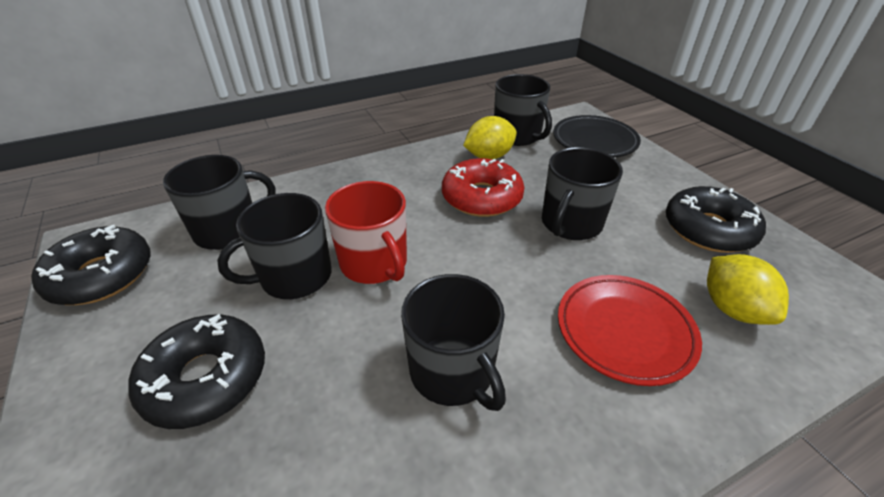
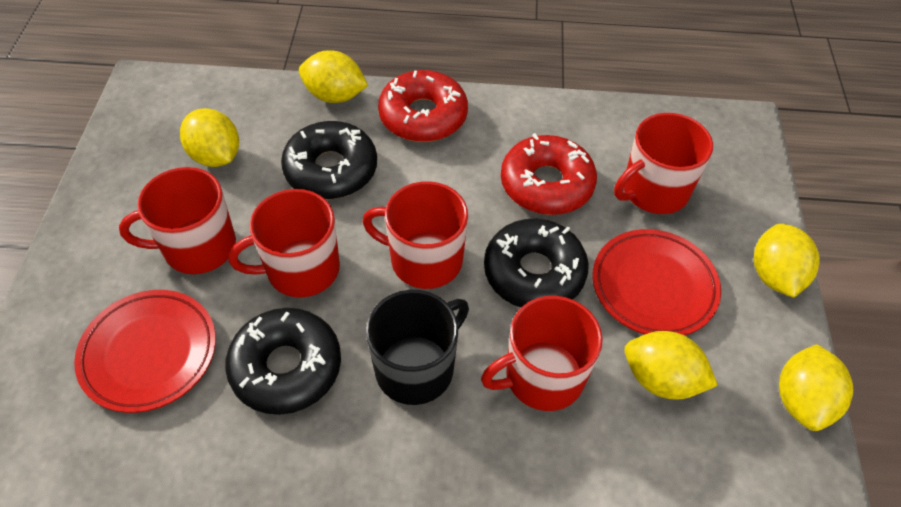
black mug: 5 -> 1
black plate: 1 -> 0
red donut: 1 -> 2
red mug: 1 -> 5
red plate: 1 -> 2
yellow lemon: 2 -> 5

